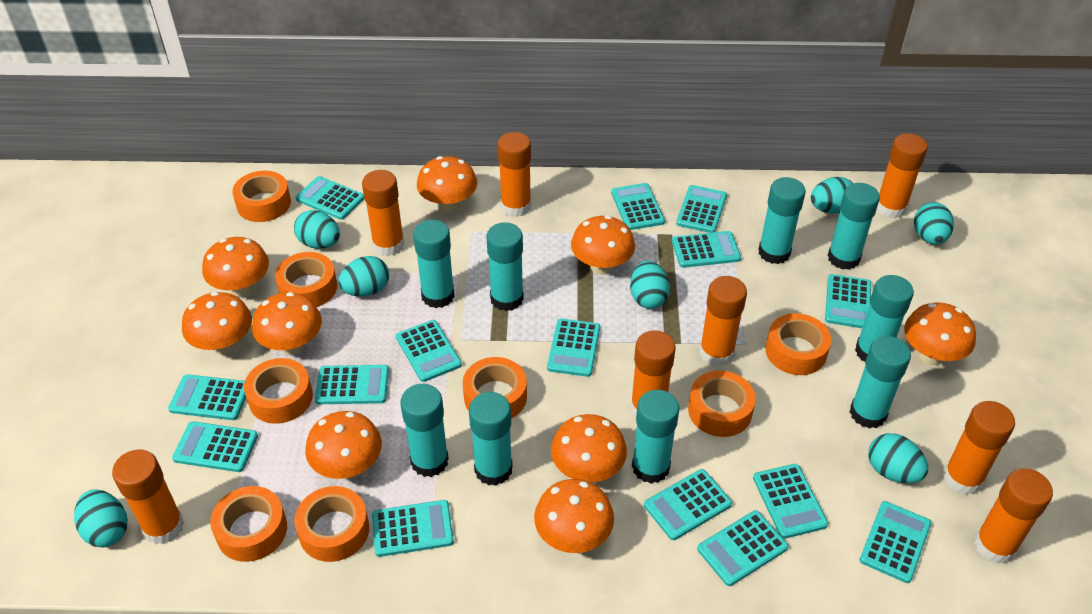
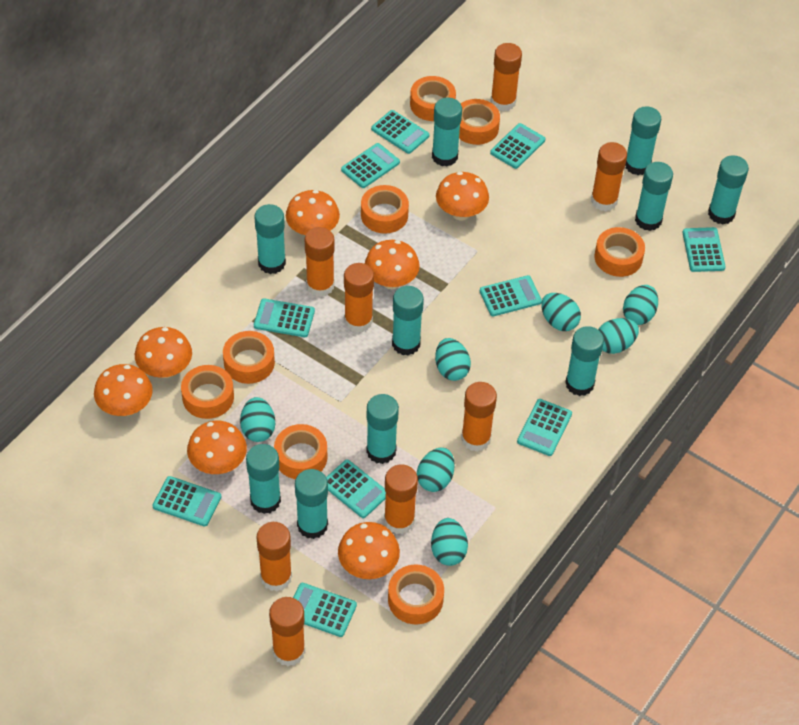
orange mushroom: 9 -> 7
turquoise calculator: 15 -> 10
turquoise glue stick: 9 -> 10

